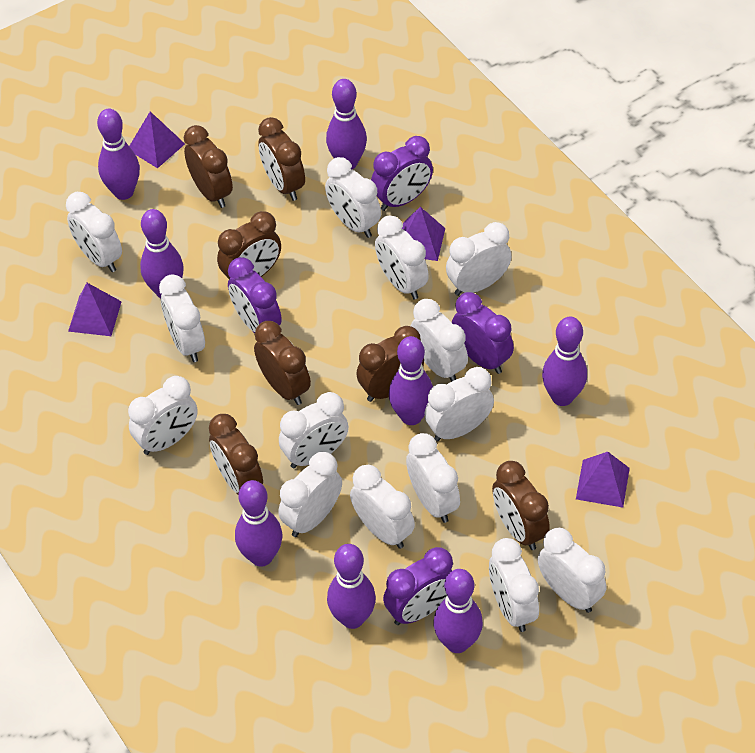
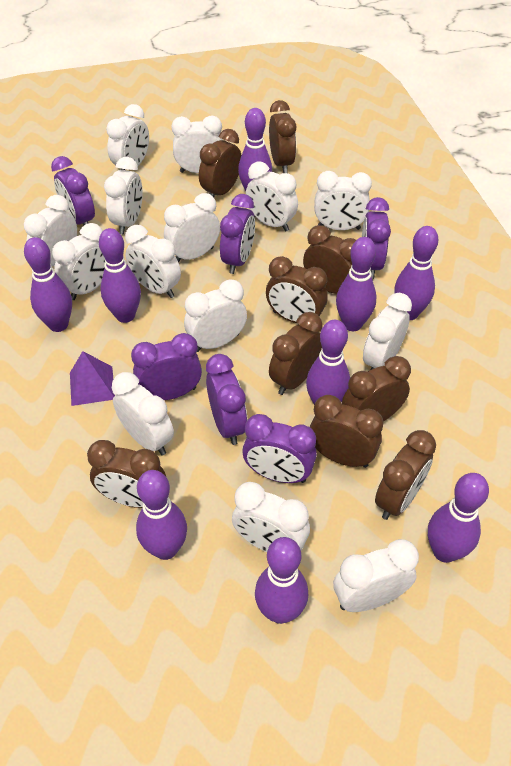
brown clock: 7 -> 9
purple bowling pin: 8 -> 9
purple clock: 4 -> 6
purple pyramid: 4 -> 1

